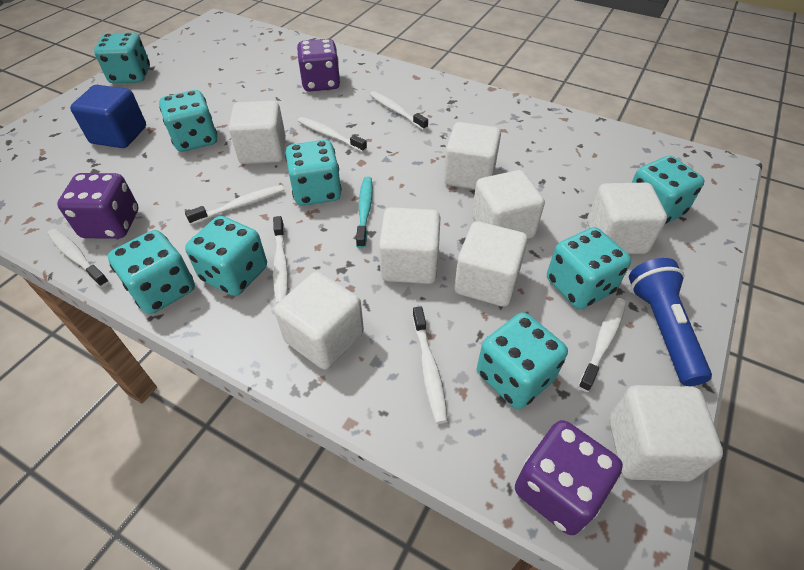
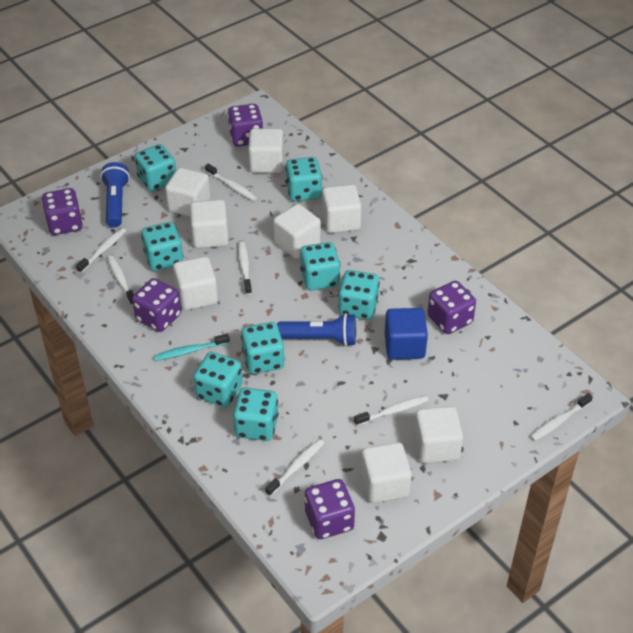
blue flashlight: 1 -> 2
purple dice: 3 -> 5

